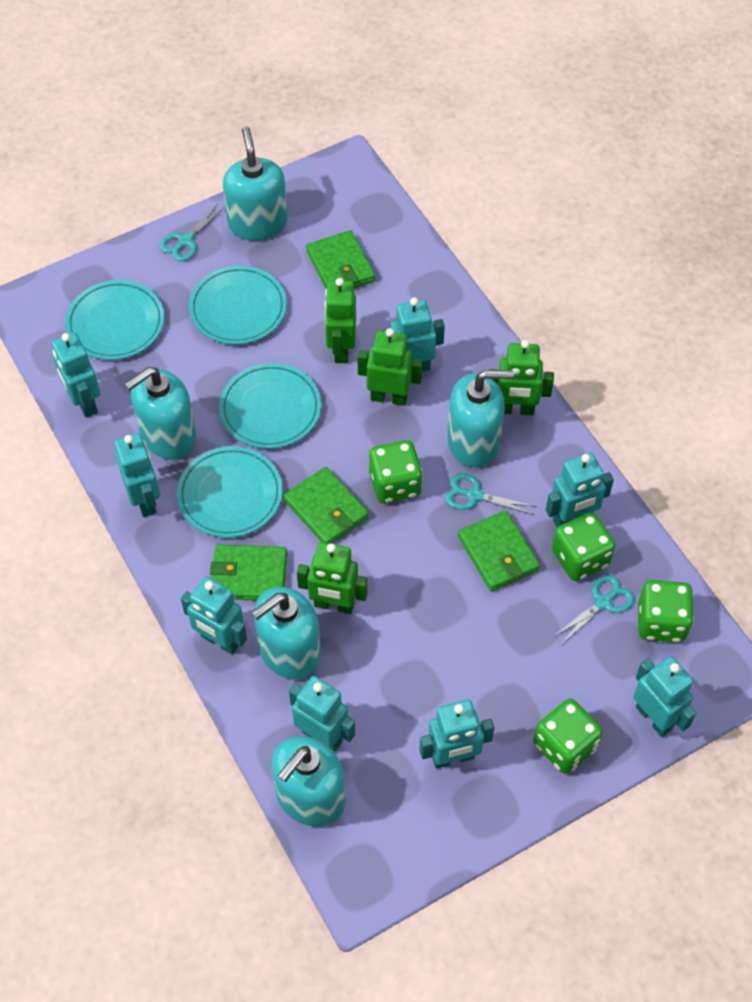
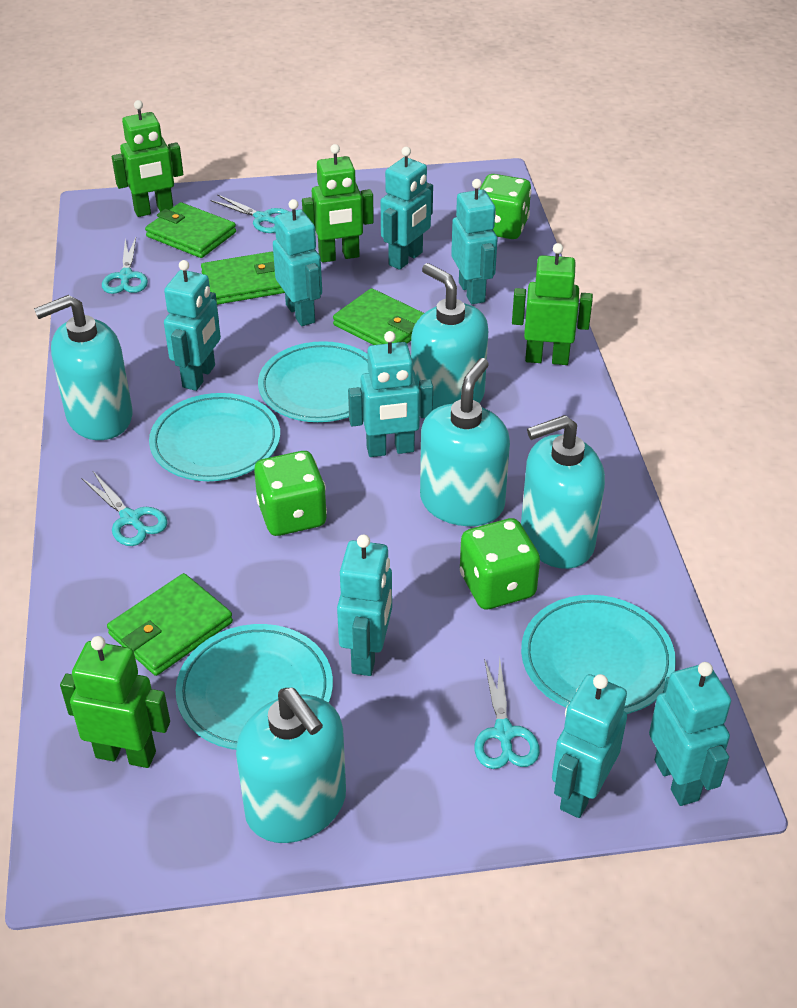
green dice: 4 -> 3
turquoise scissors: 3 -> 4

